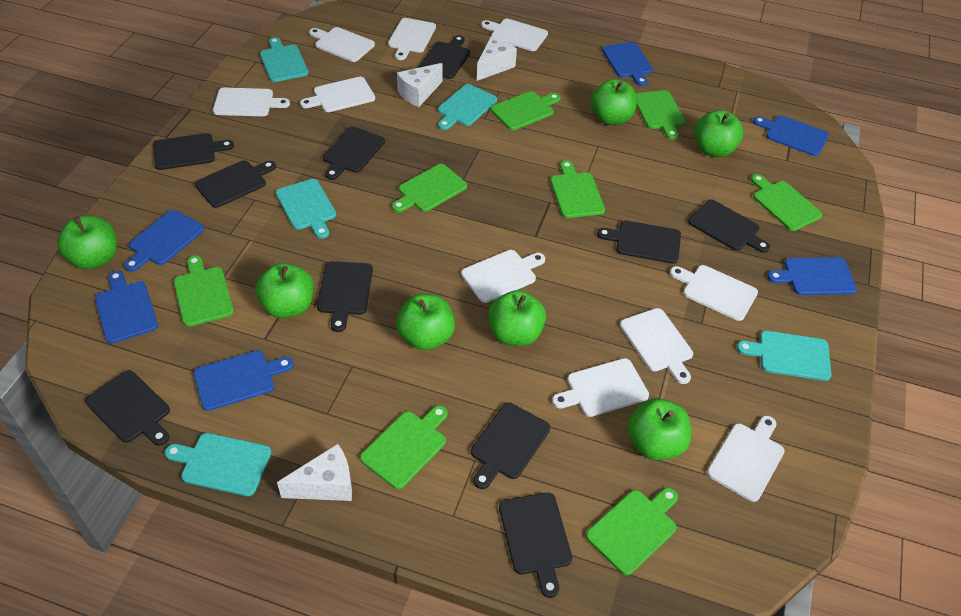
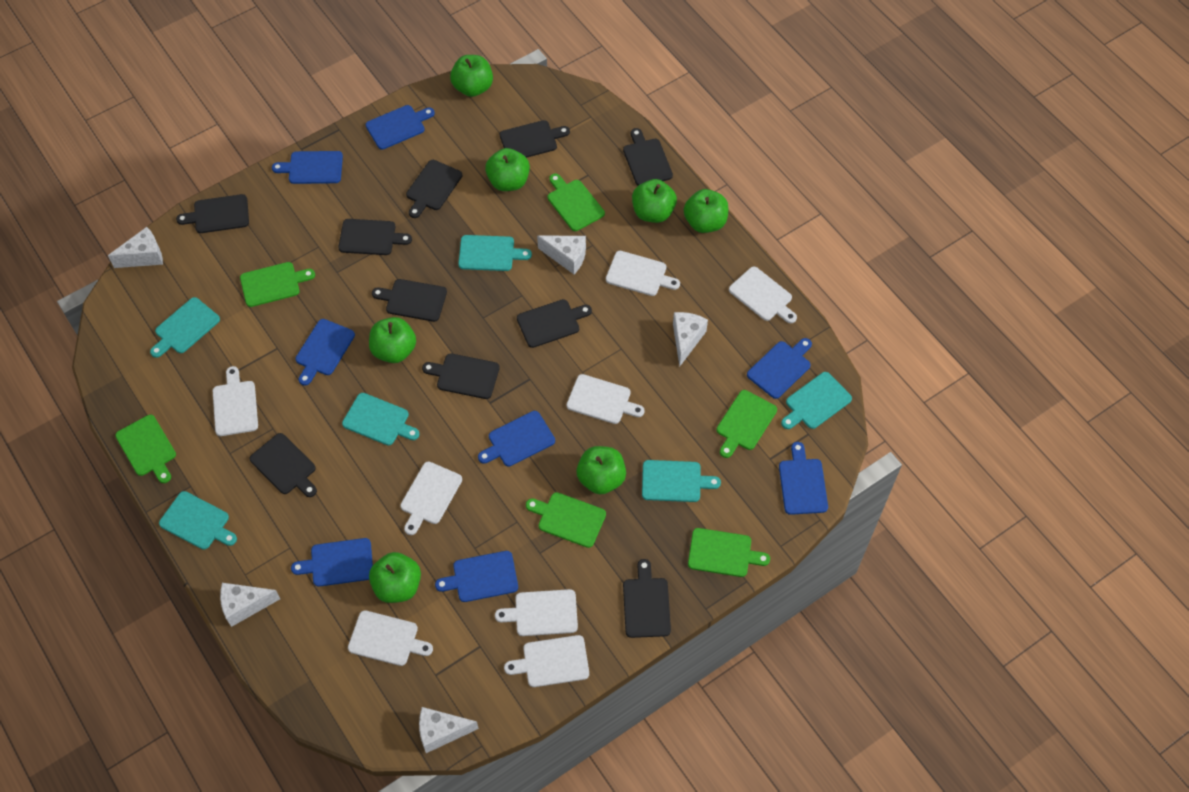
blue cutting board: 6 -> 8
green cutting board: 8 -> 6
turquoise cutting board: 5 -> 6
white cheese: 3 -> 5
white cutting board: 10 -> 8

